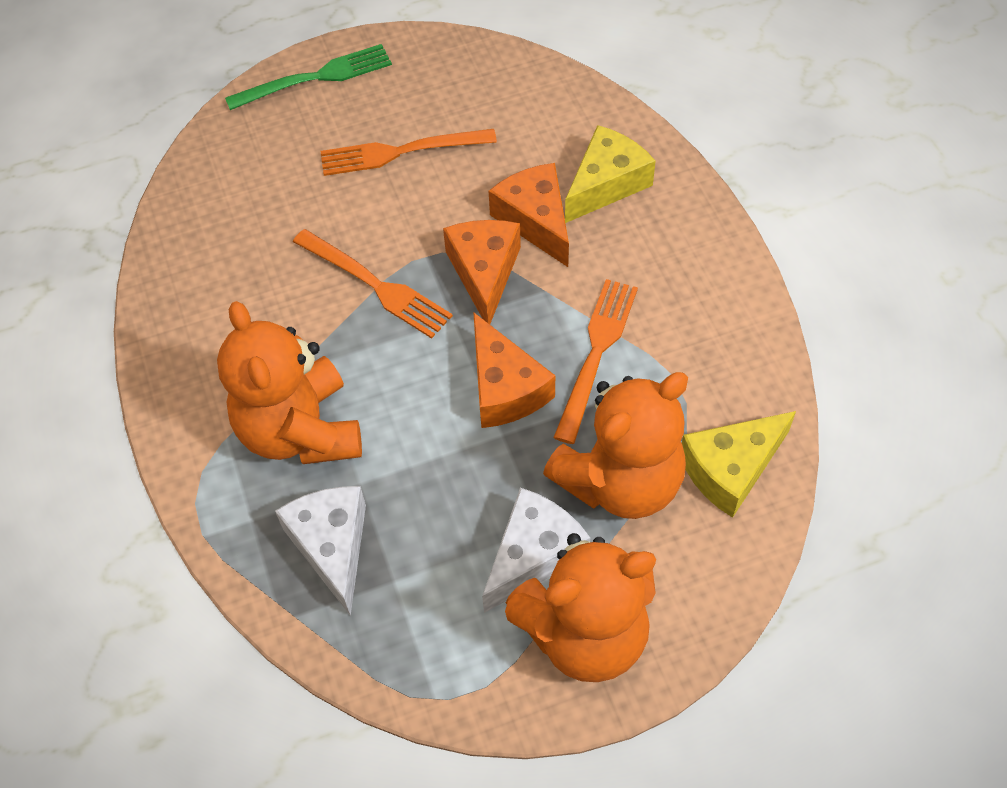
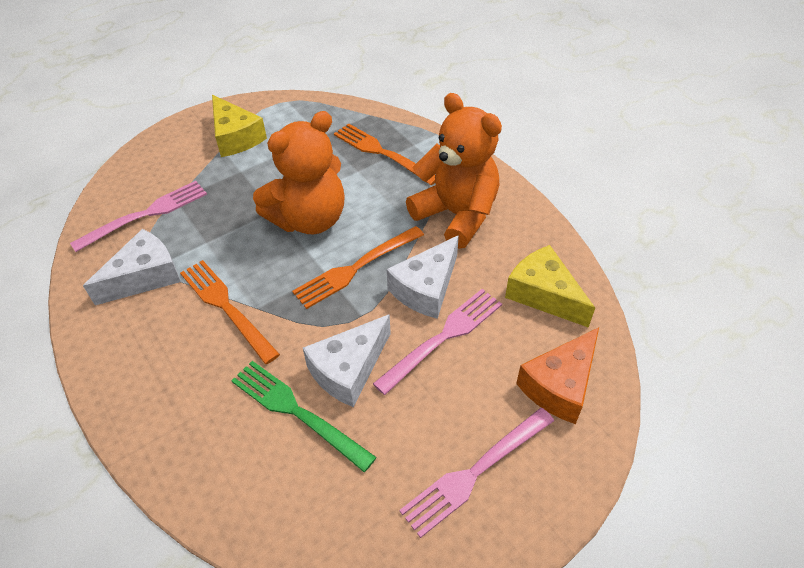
orange cheese: 3 -> 1
orange teddy bear: 3 -> 2
pink fork: 0 -> 3
white cheese: 2 -> 3

